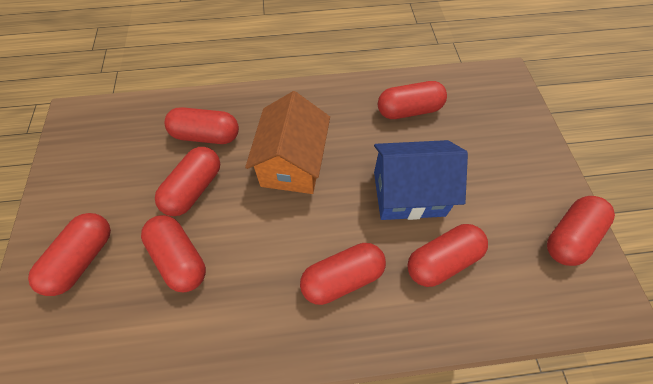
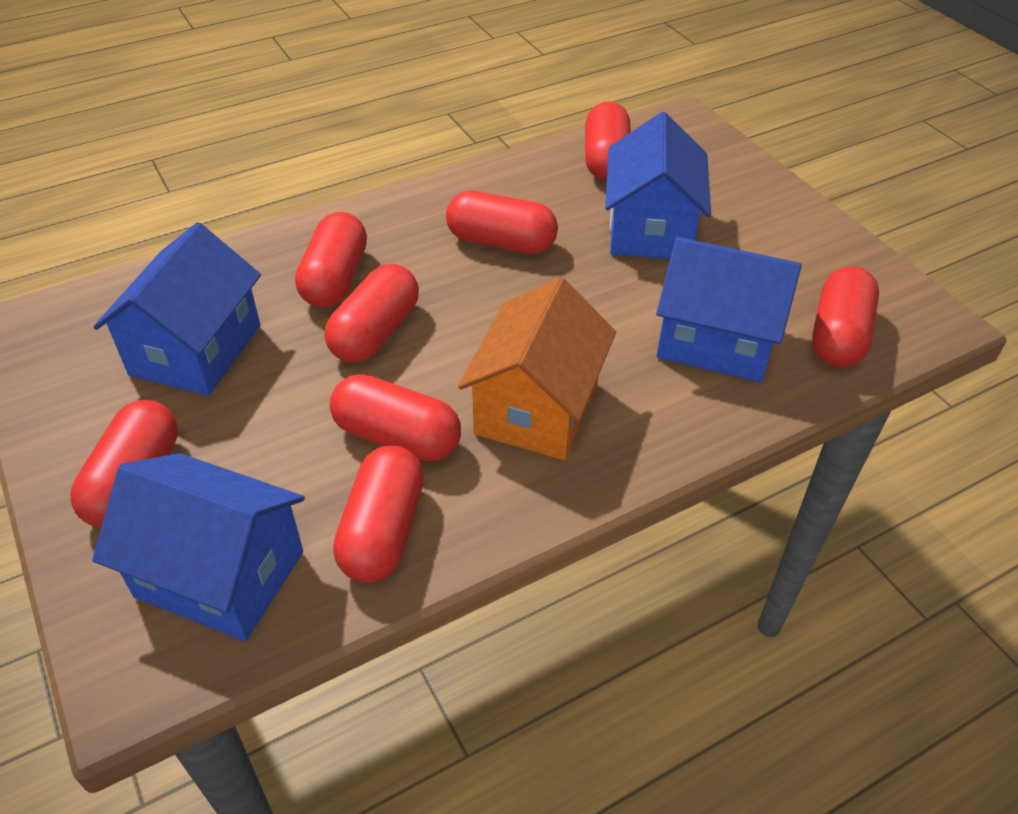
blue house: 1 -> 4

